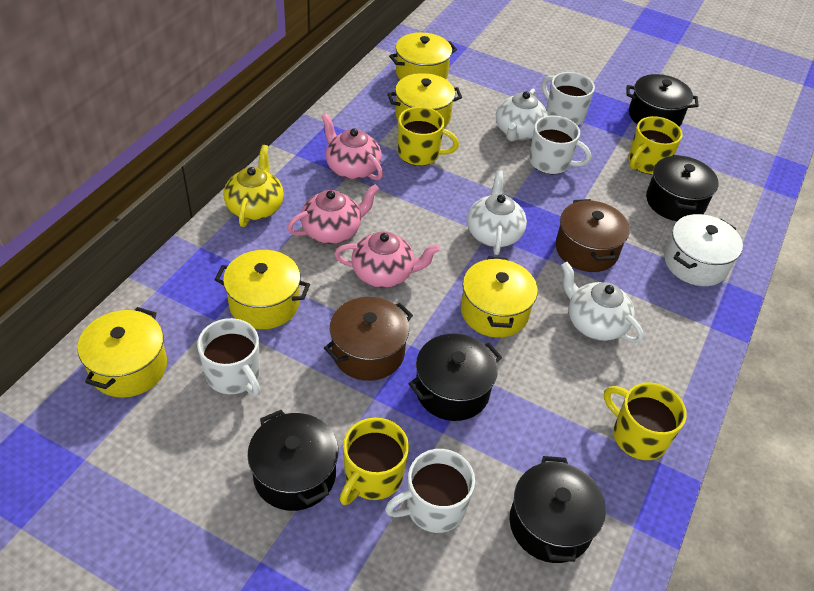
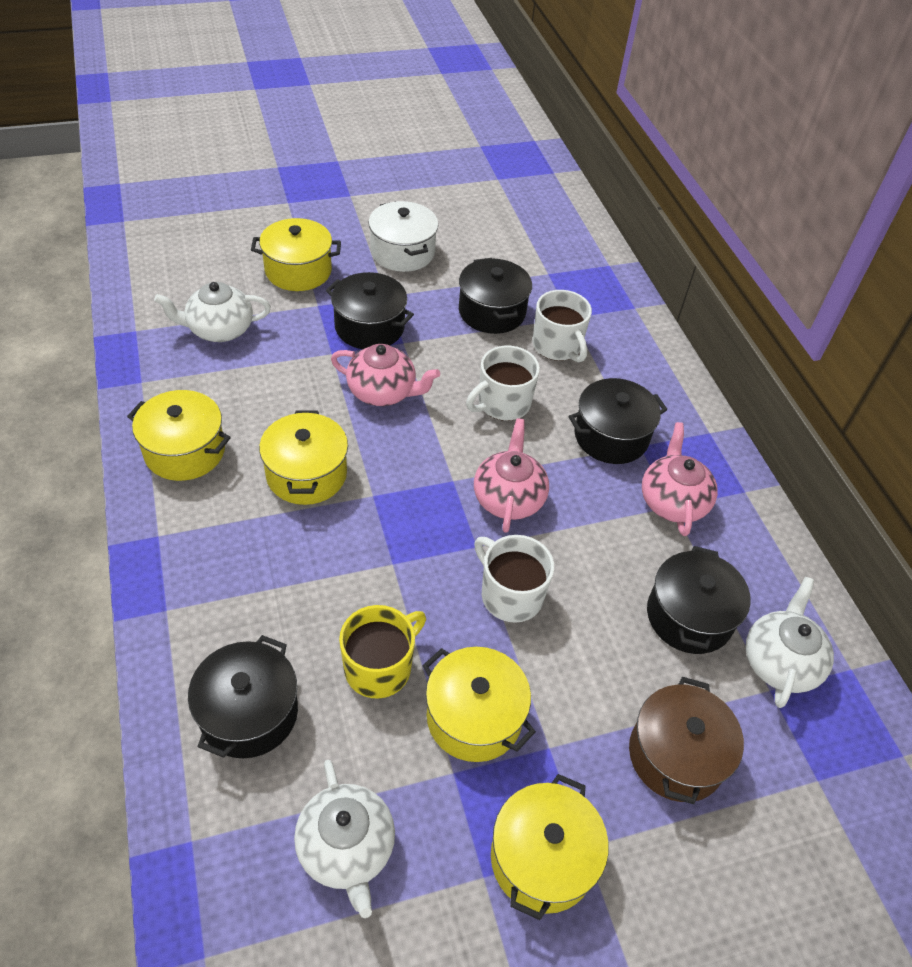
brown pot: 2 -> 1
white mug: 4 -> 3
yellow mug: 4 -> 1
yellow teapot: 1 -> 0

